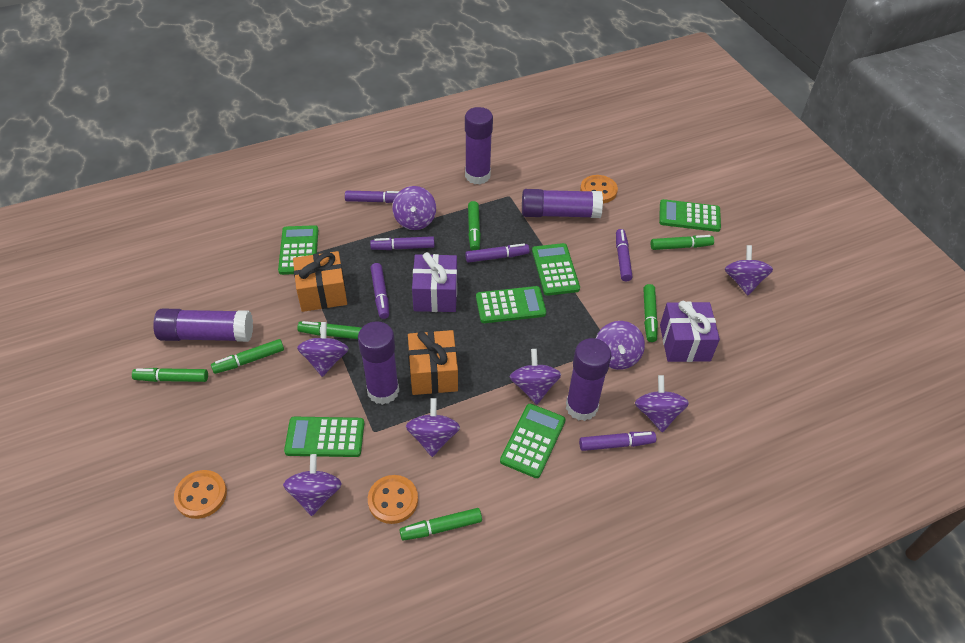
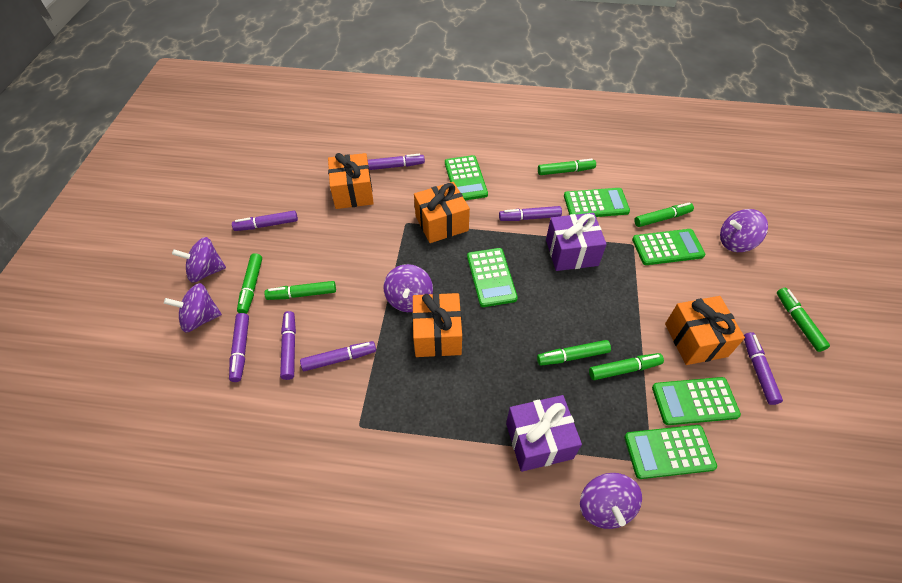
orange button: 3 -> 0
orange gift: 2 -> 4
purple glue stick: 5 -> 0
purple marker: 6 -> 7
purple spinning top: 8 -> 5

